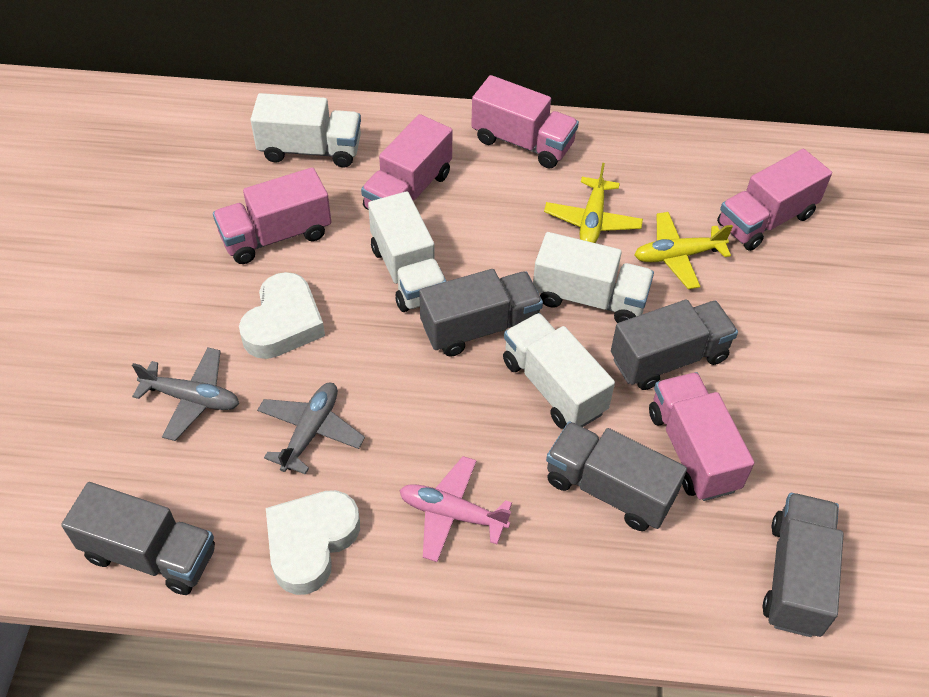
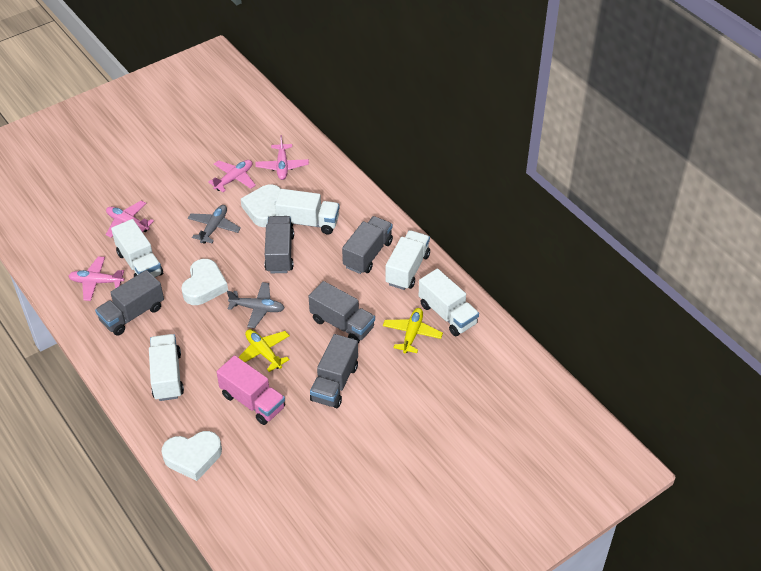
pink plane: 1 -> 4
pink truck: 5 -> 1
white heart: 2 -> 3
white truck: 4 -> 5

